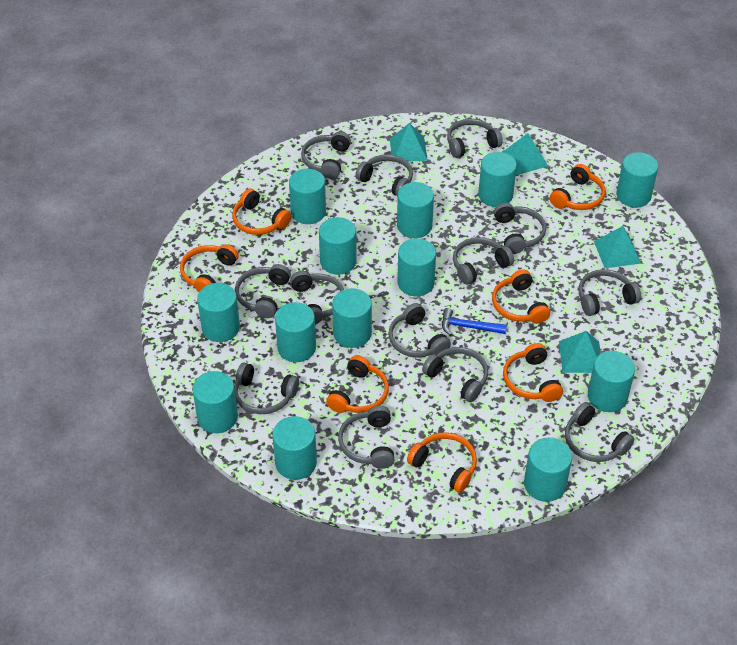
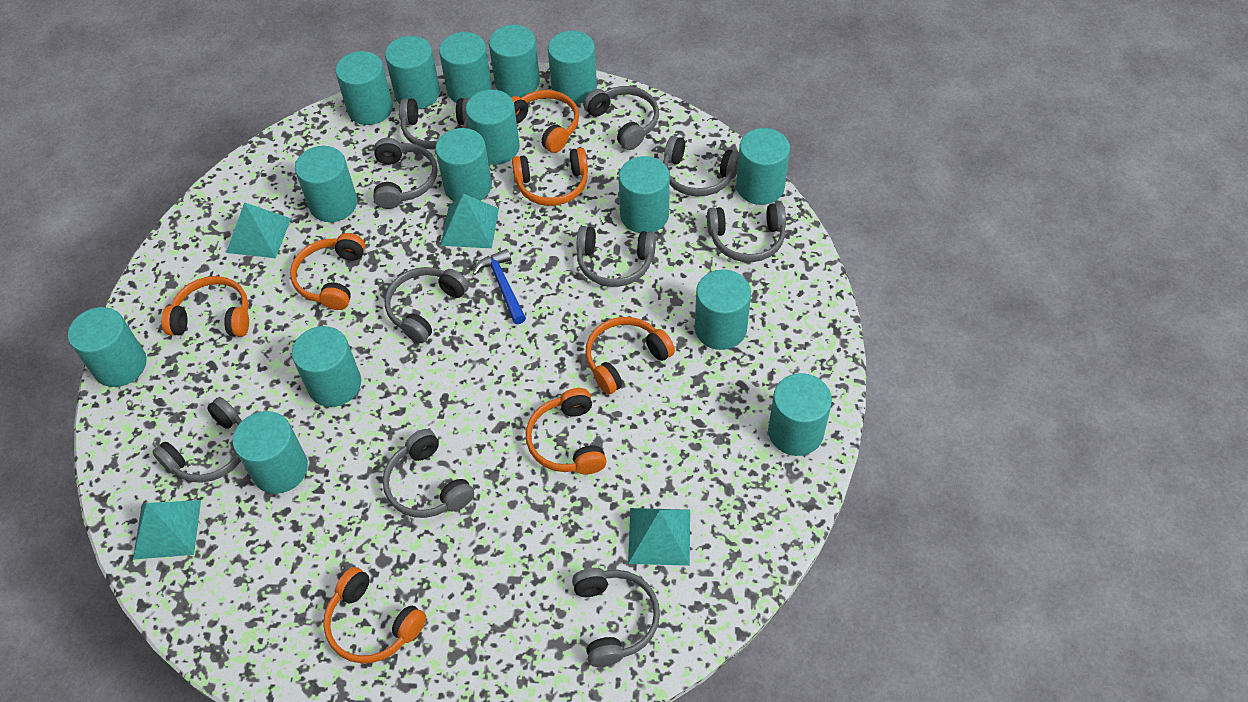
grey headphones: 13 -> 10
turquoise cylinder: 13 -> 15

